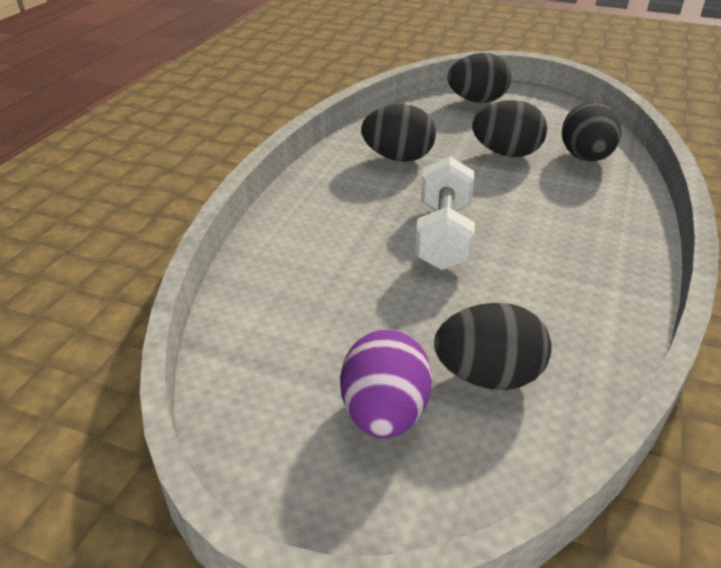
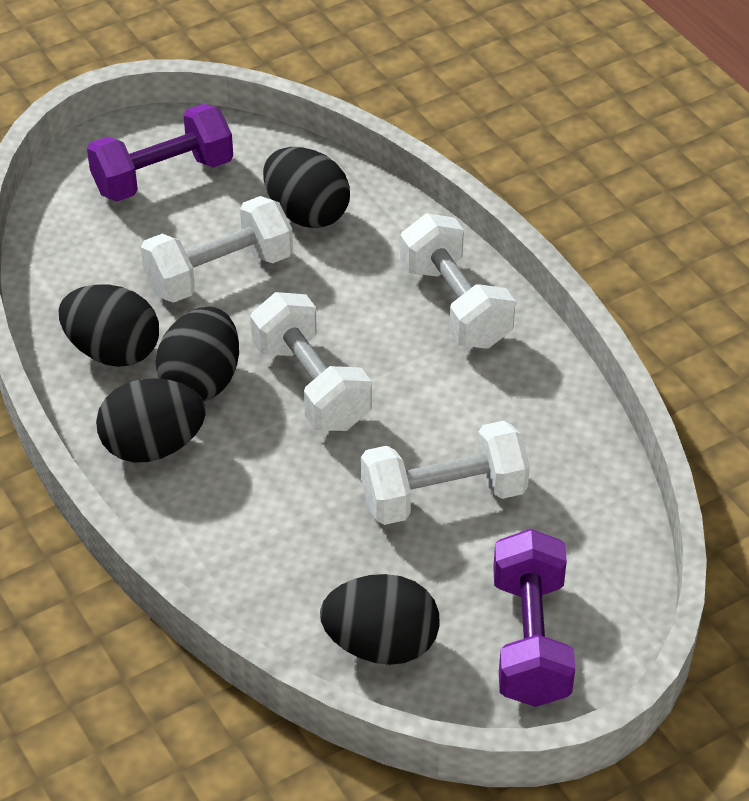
purple dumbbell: 0 -> 2
purple egg: 1 -> 0
white dumbbell: 1 -> 4

